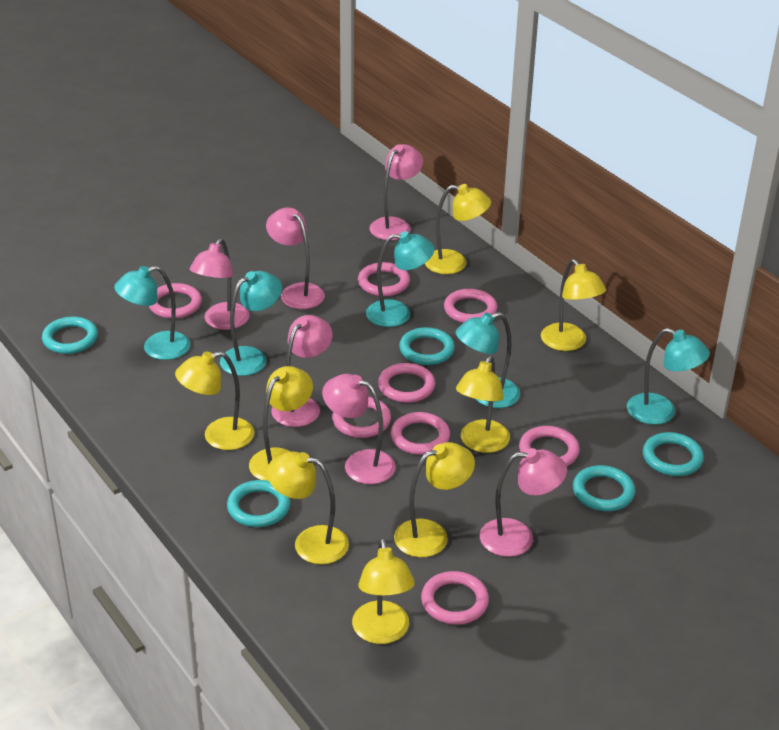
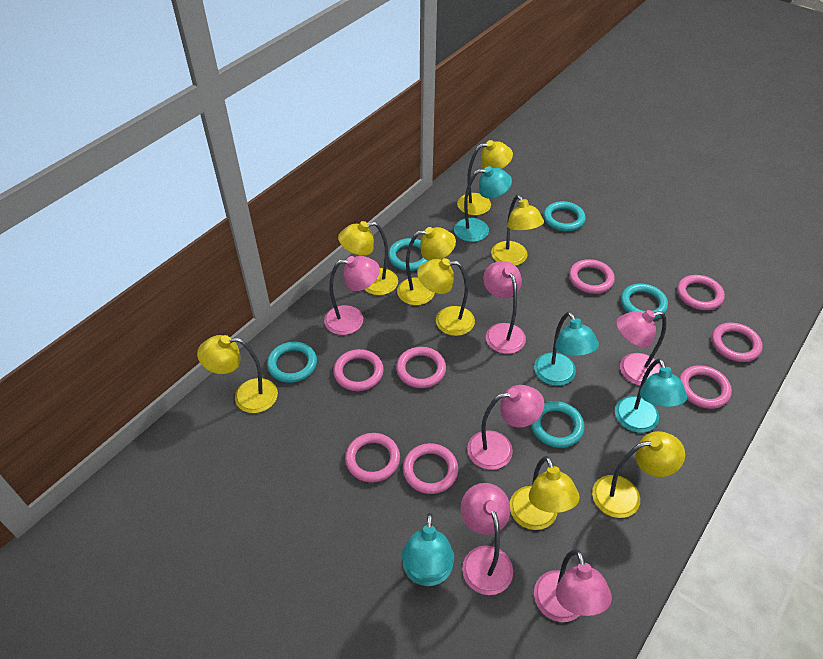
turquoise lamp: 5 -> 4

